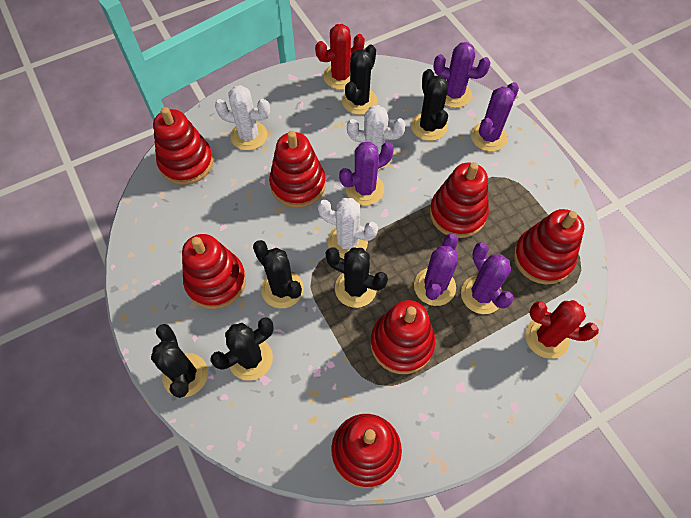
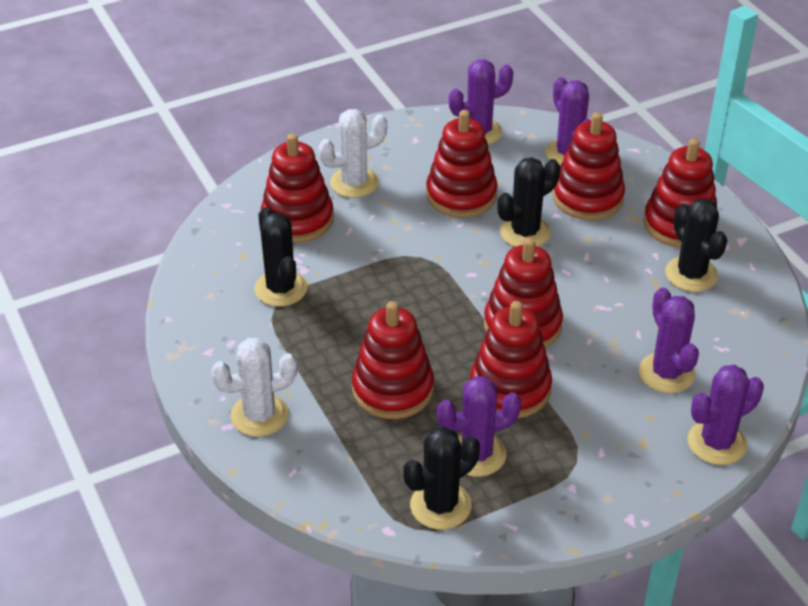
black cactus: 6 -> 4
red cactus: 2 -> 0
white cactus: 3 -> 2

